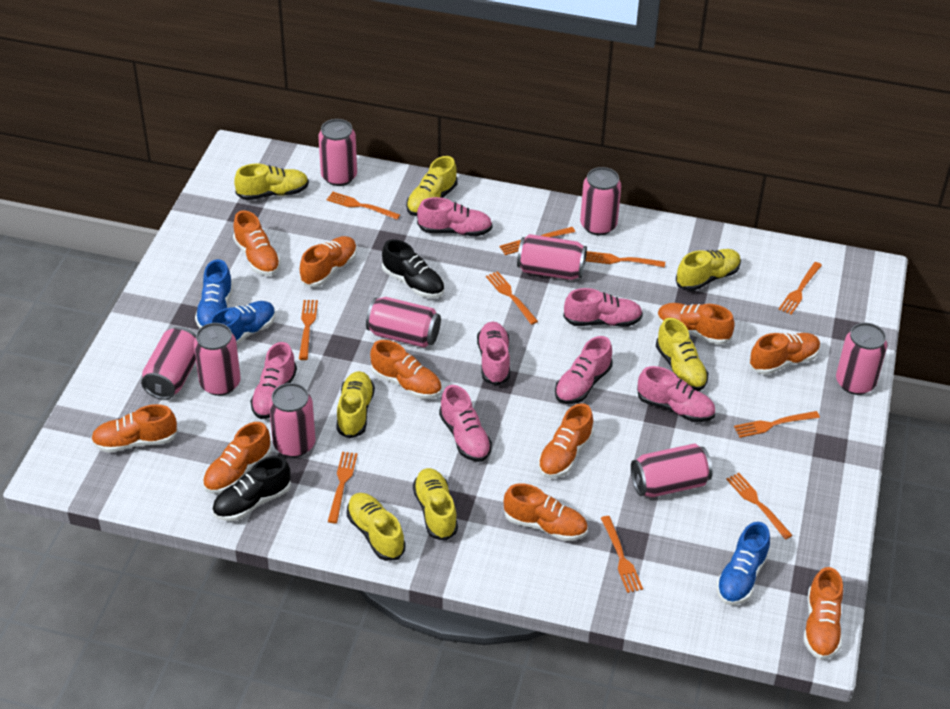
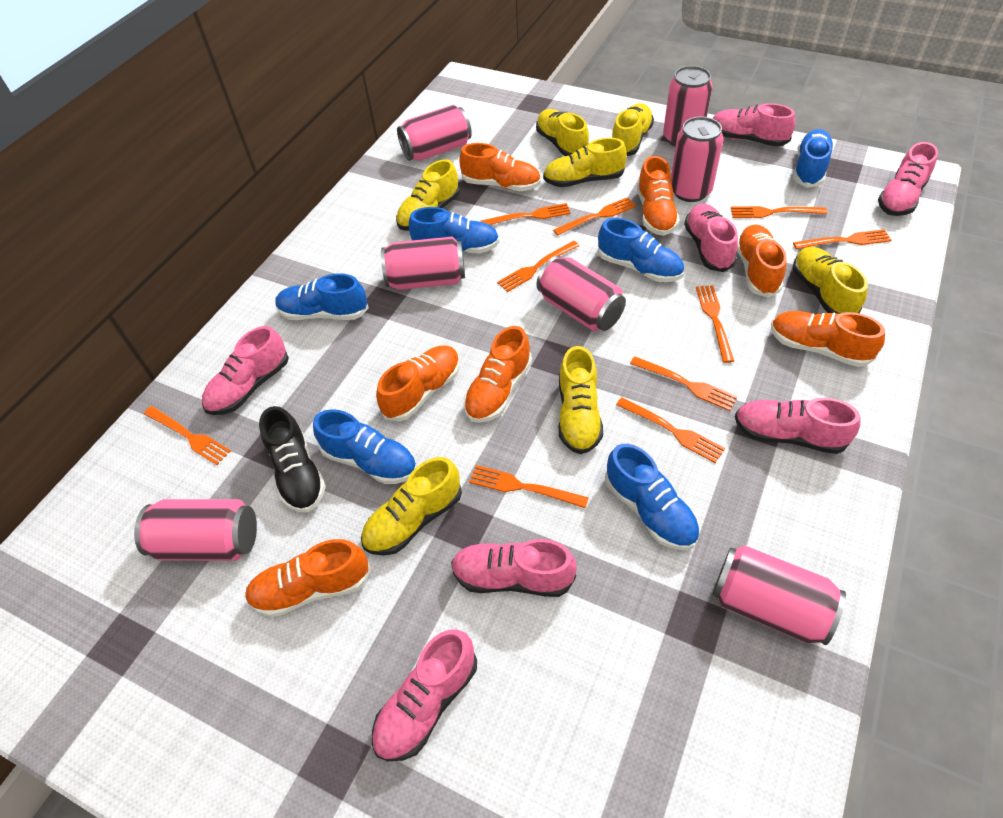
black shoe: 2 -> 1
blue shoe: 3 -> 6
orange shoe: 10 -> 7
pink can: 9 -> 7

